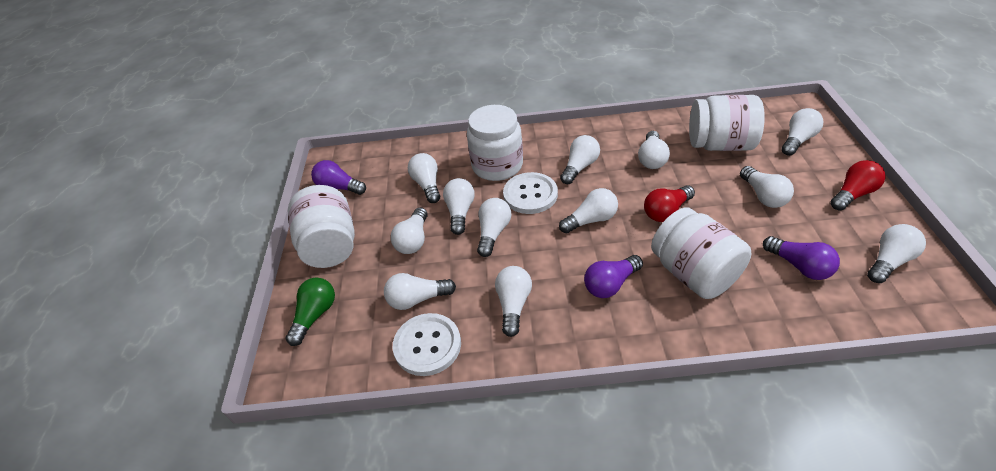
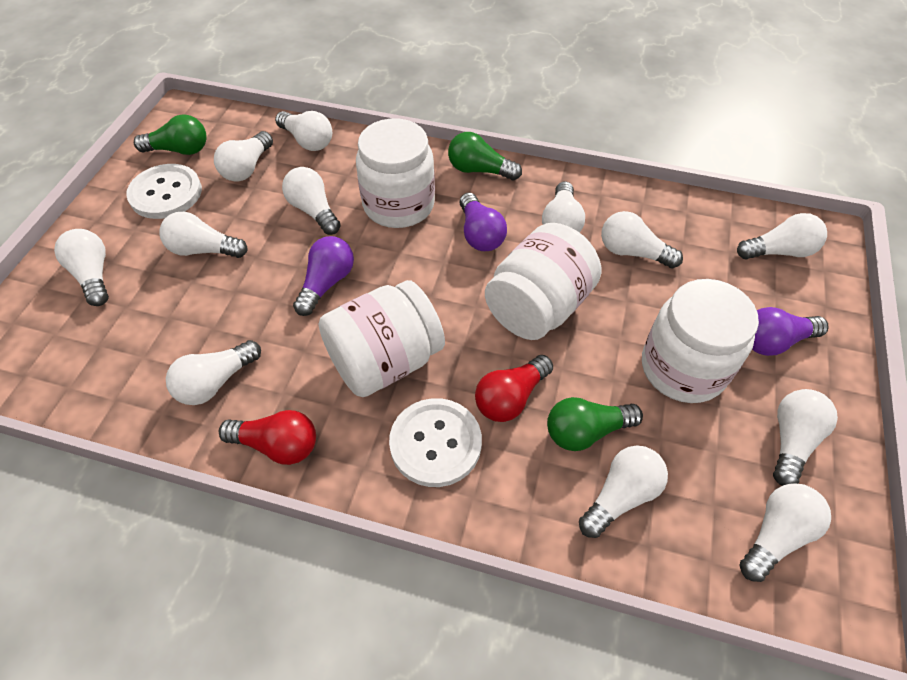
green light bulb: 1 -> 3

